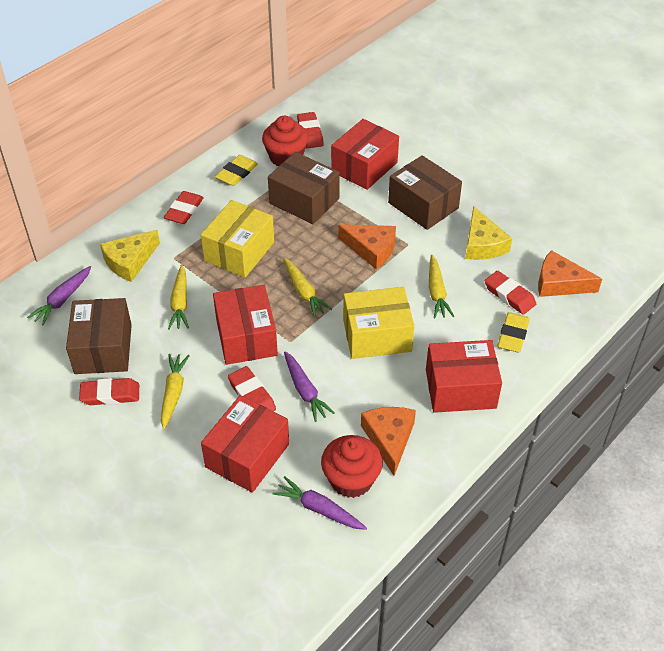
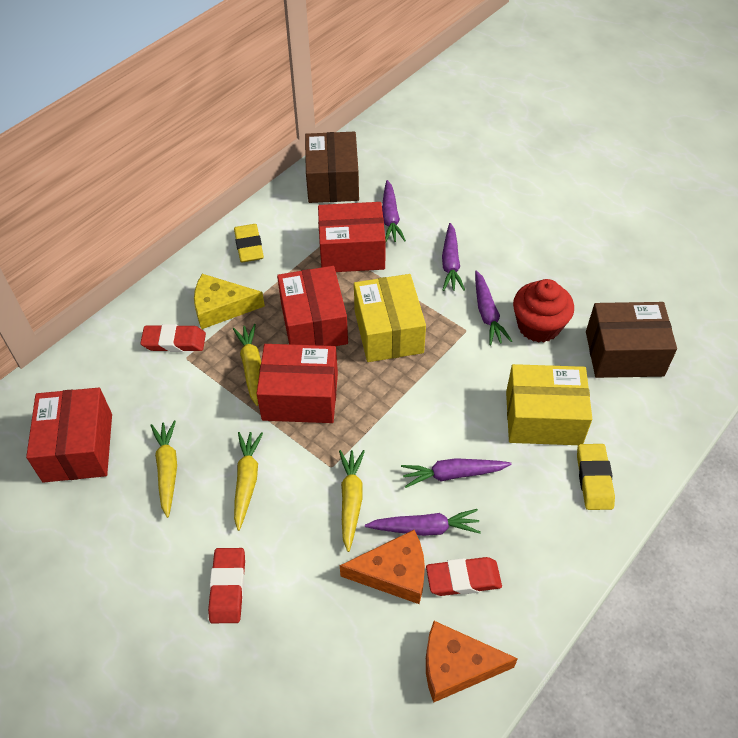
brown box: 3 -> 2
orange cheese: 3 -> 2
purple carrot: 3 -> 5
red cupcake: 2 -> 1
red eraser: 5 -> 3
yellow cheese: 2 -> 1

